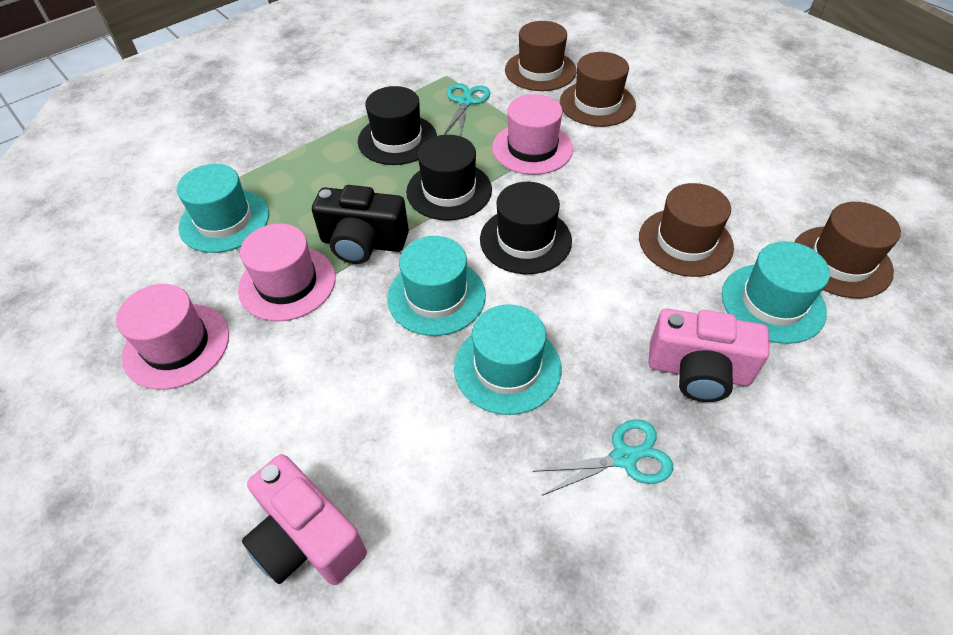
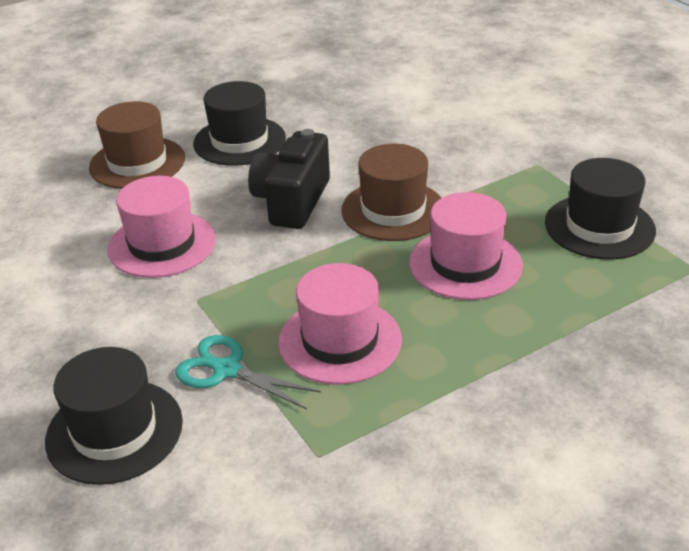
brown hat: 4 -> 2
pink camera: 2 -> 0
turquoise hat: 4 -> 0
turquoise scissors: 2 -> 1

